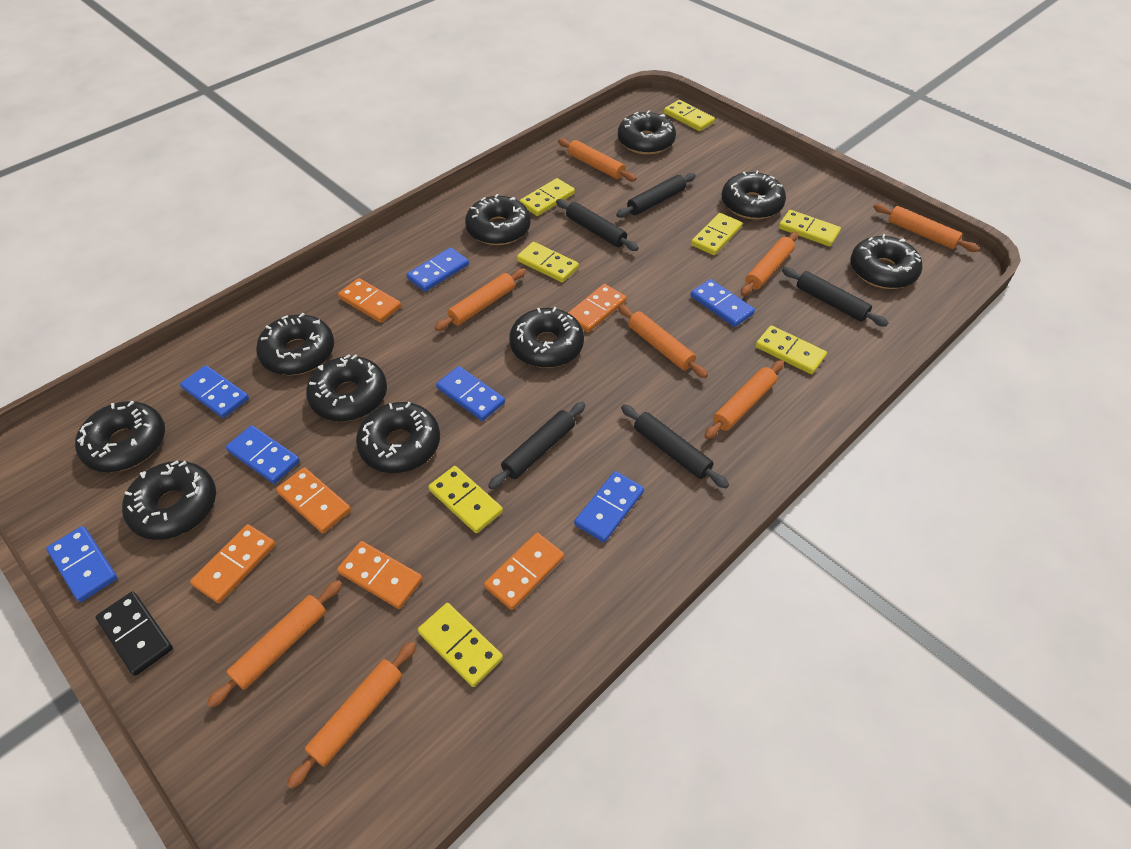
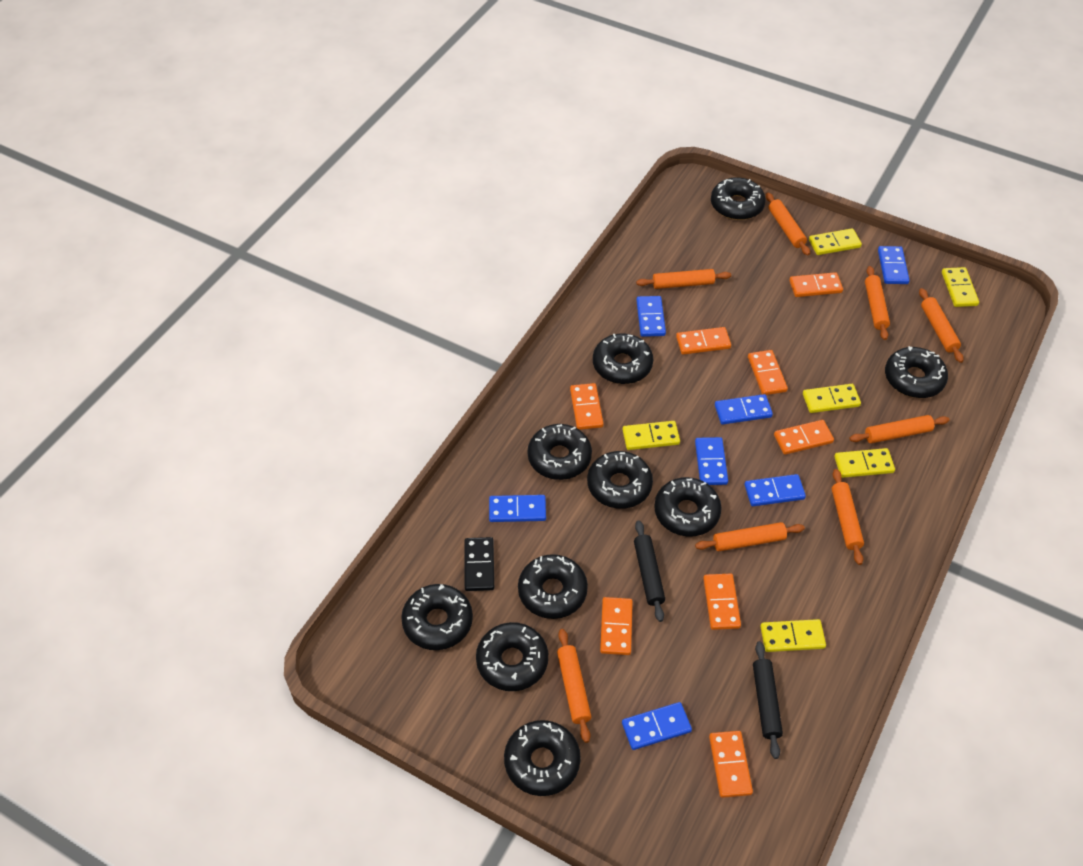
black rolling pin: 5 -> 2
orange domino: 6 -> 8
yellow domino: 8 -> 6

